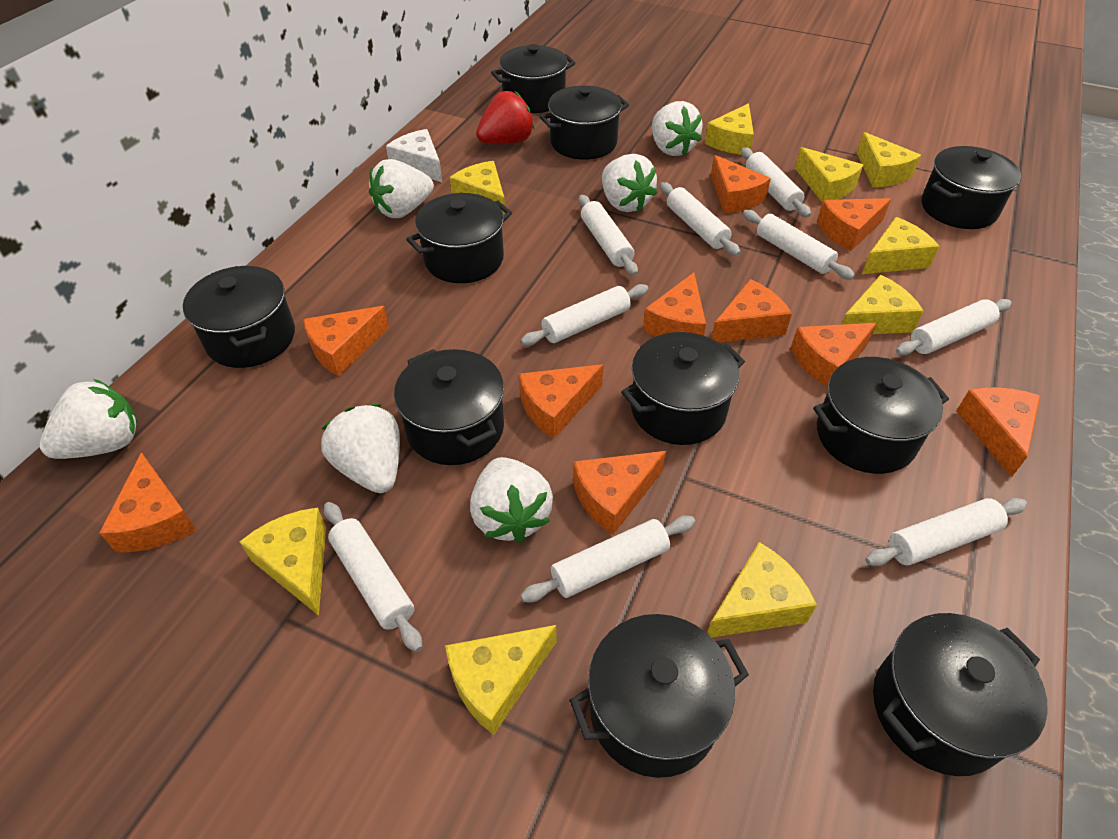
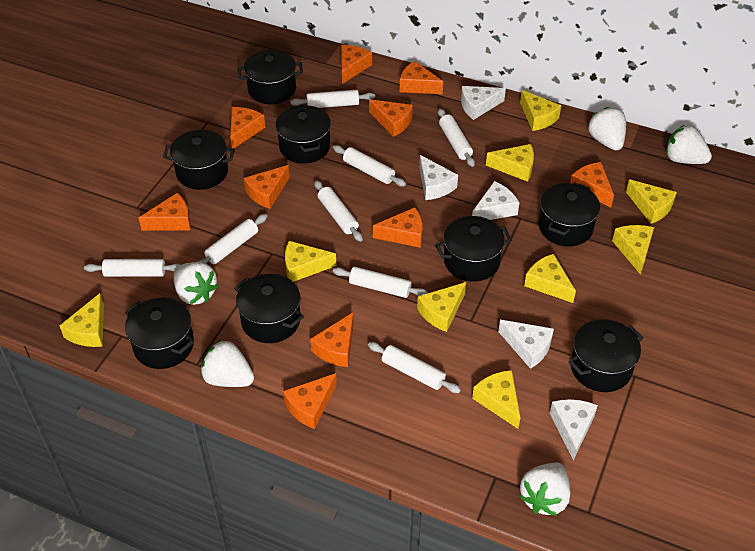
black pot: 10 -> 8
red strawberry: 1 -> 0
white cheese: 1 -> 5
white rolling pin: 9 -> 8
white strawberry: 6 -> 5

